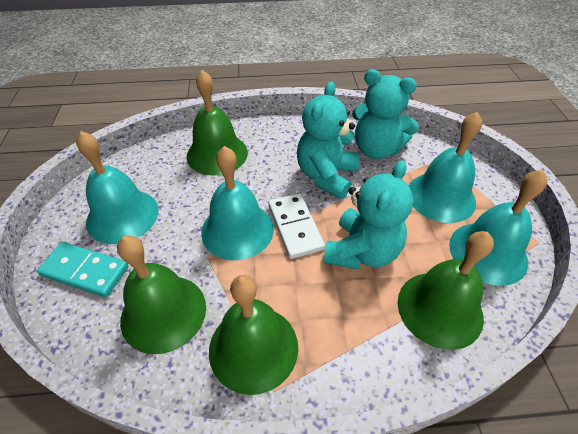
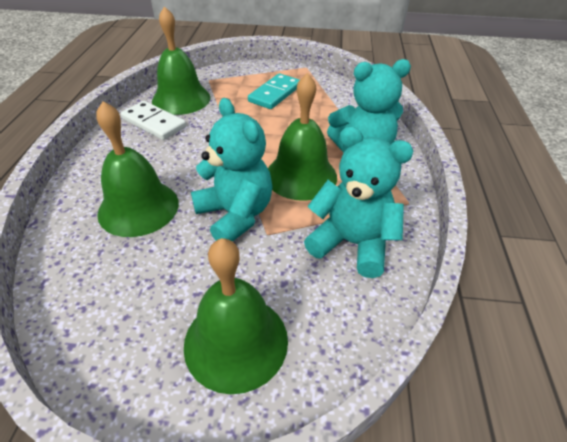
turquoise bell: 4 -> 0

